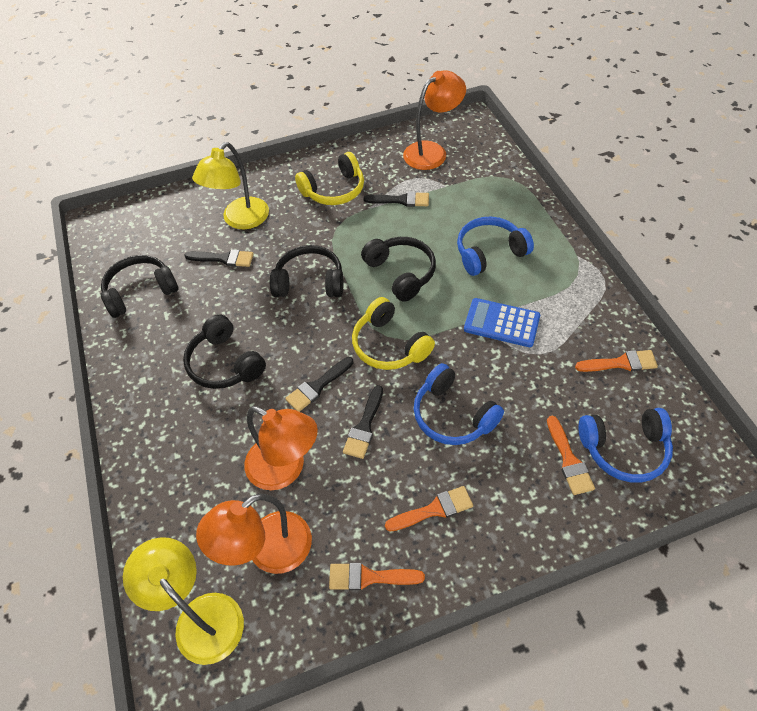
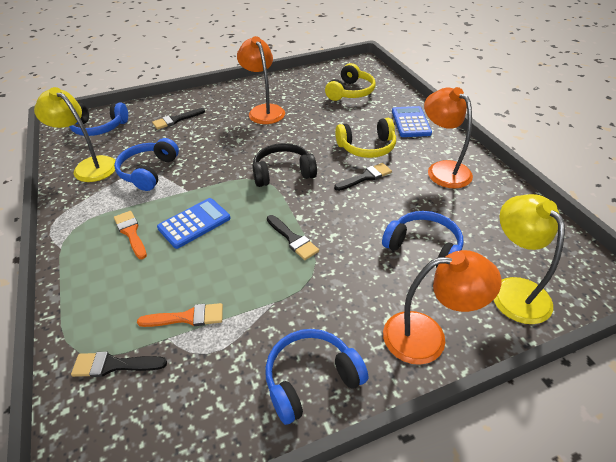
black headphones: 4 -> 1
blue calculator: 1 -> 2
blue headphones: 3 -> 4
orange brush: 4 -> 2

